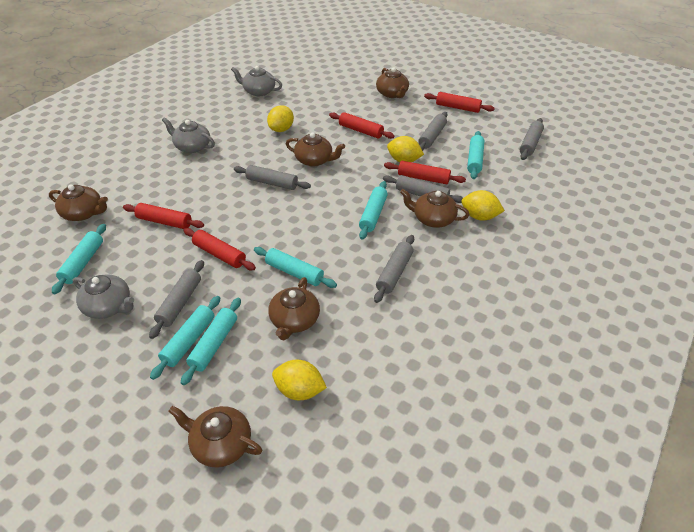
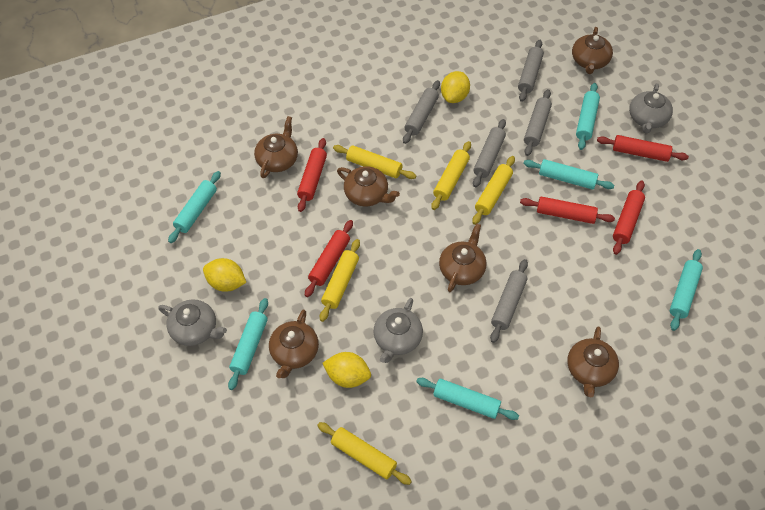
grey rolling pin: 6 -> 5
yellow lemon: 4 -> 3
yellow rolling pin: 0 -> 5

